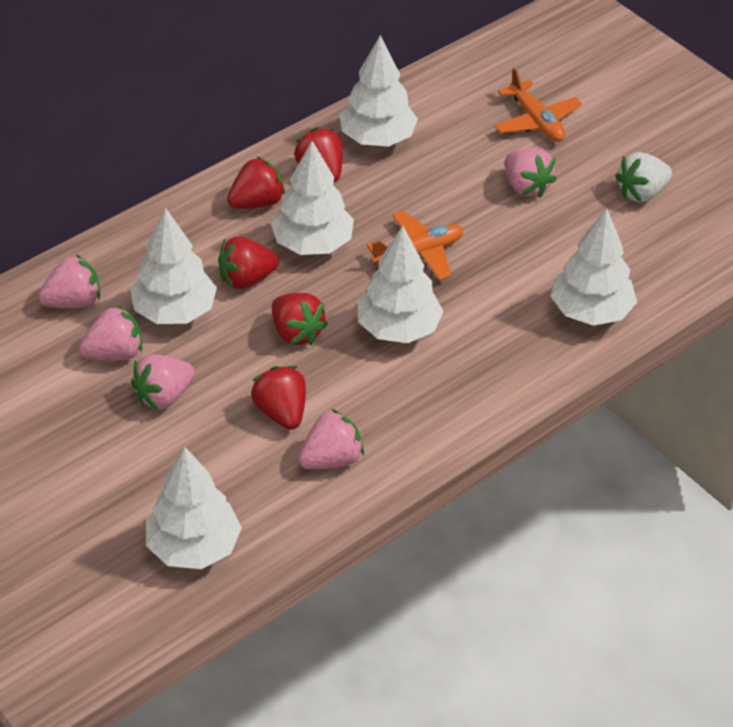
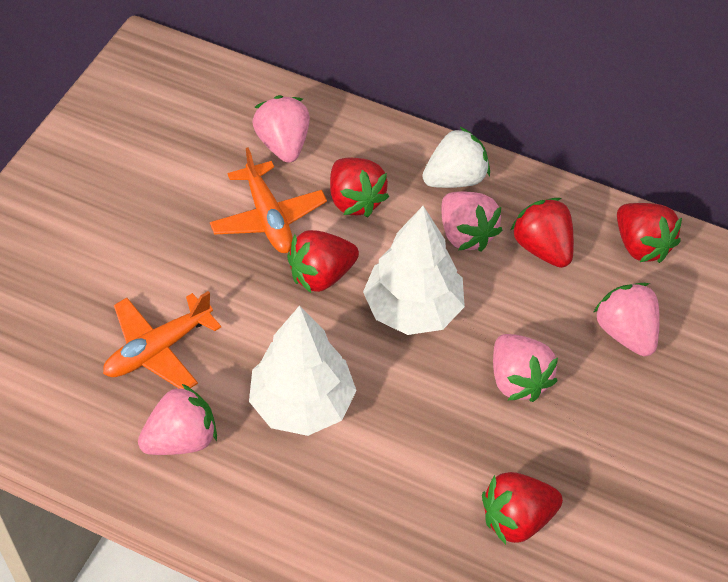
white tree: 6 -> 2

